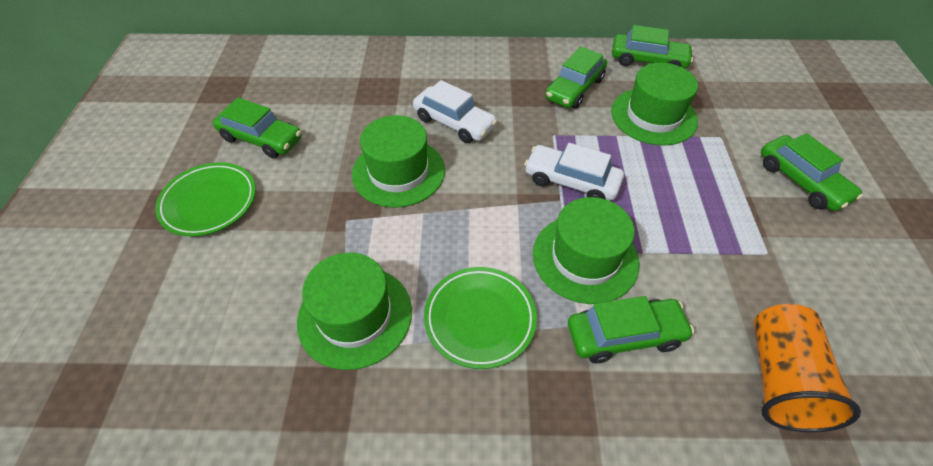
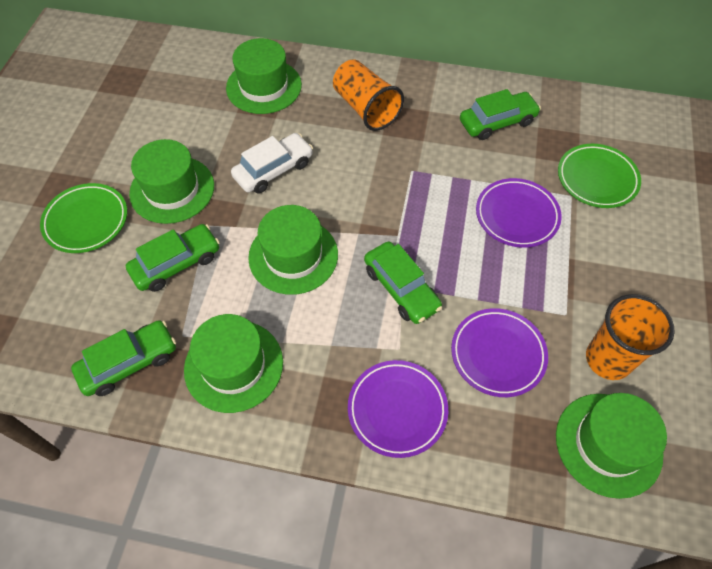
green car: 5 -> 4
green hat: 4 -> 5
orange cup: 1 -> 2
purple plate: 0 -> 3
white car: 2 -> 1

